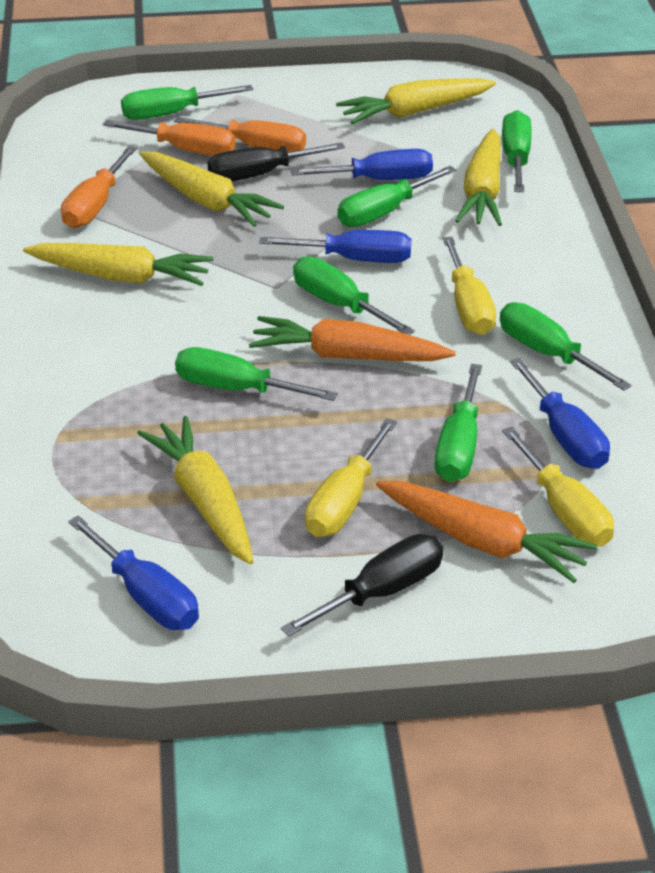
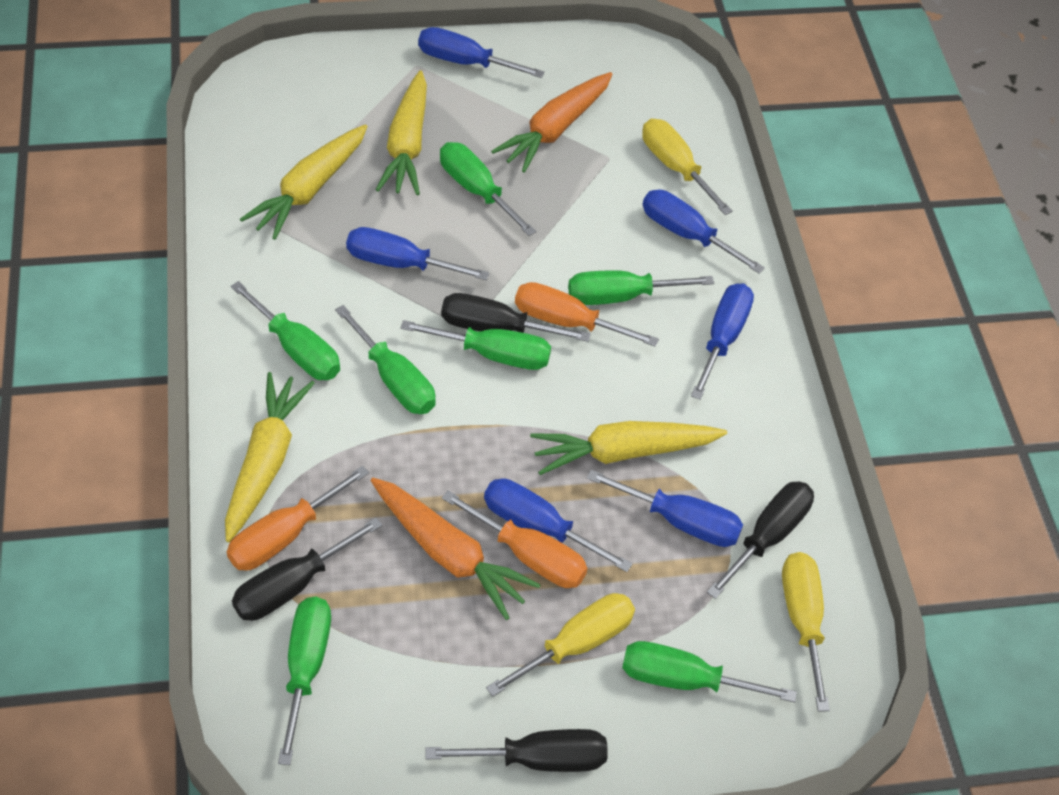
black screwdriver: 2 -> 4
blue screwdriver: 4 -> 6
yellow carrot: 5 -> 4

